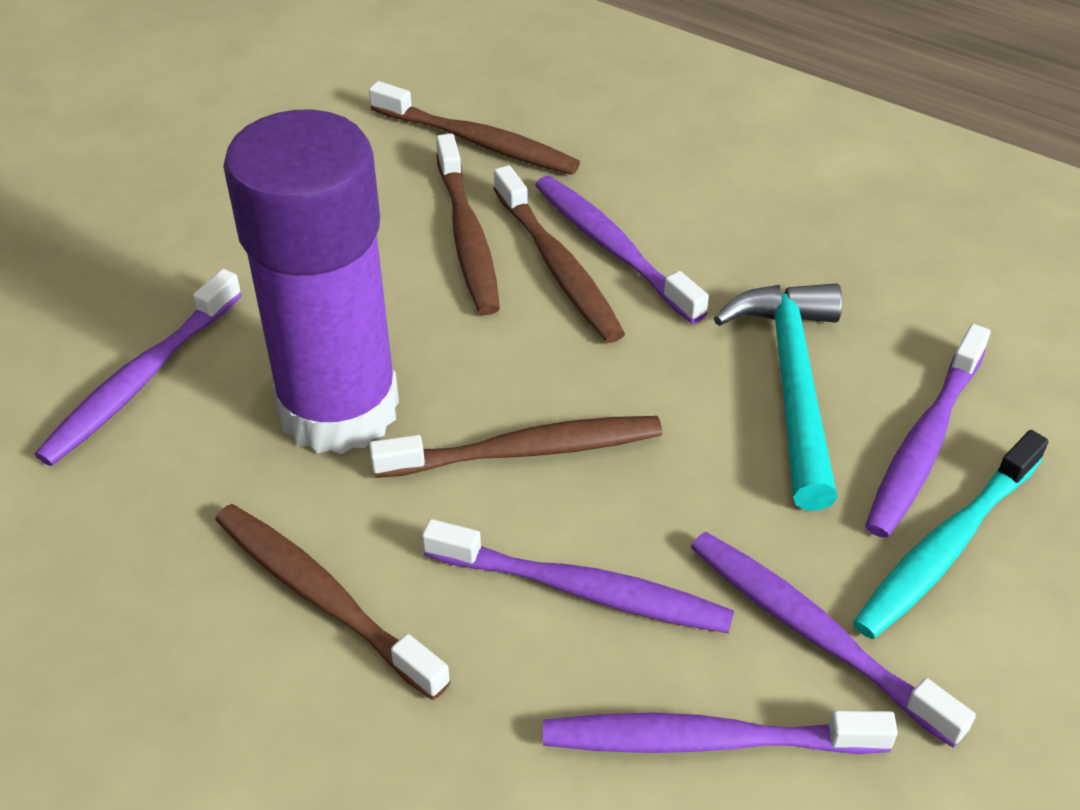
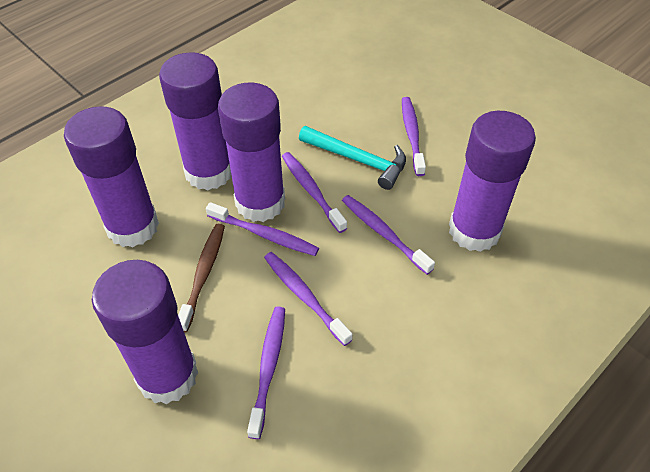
brown toothbrush: 5 -> 1
purple glue stick: 1 -> 5
turquoise toothbrush: 1 -> 0

